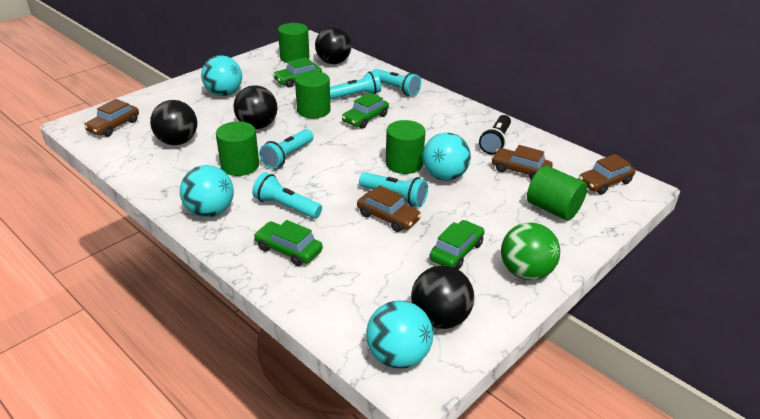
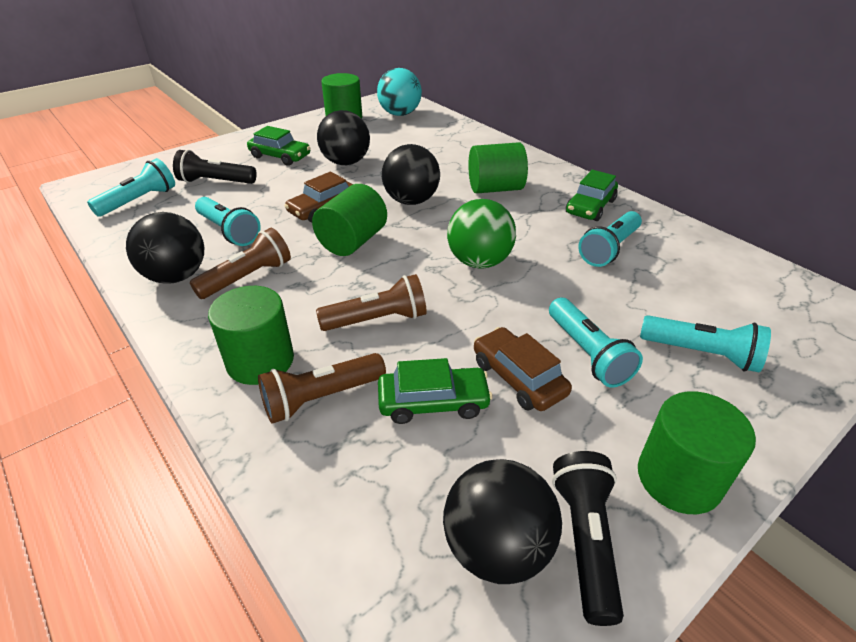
black flashlight: 1 -> 2
brown car: 4 -> 2
brown flashlight: 0 -> 3
green car: 4 -> 3
turquoise ball: 4 -> 1

